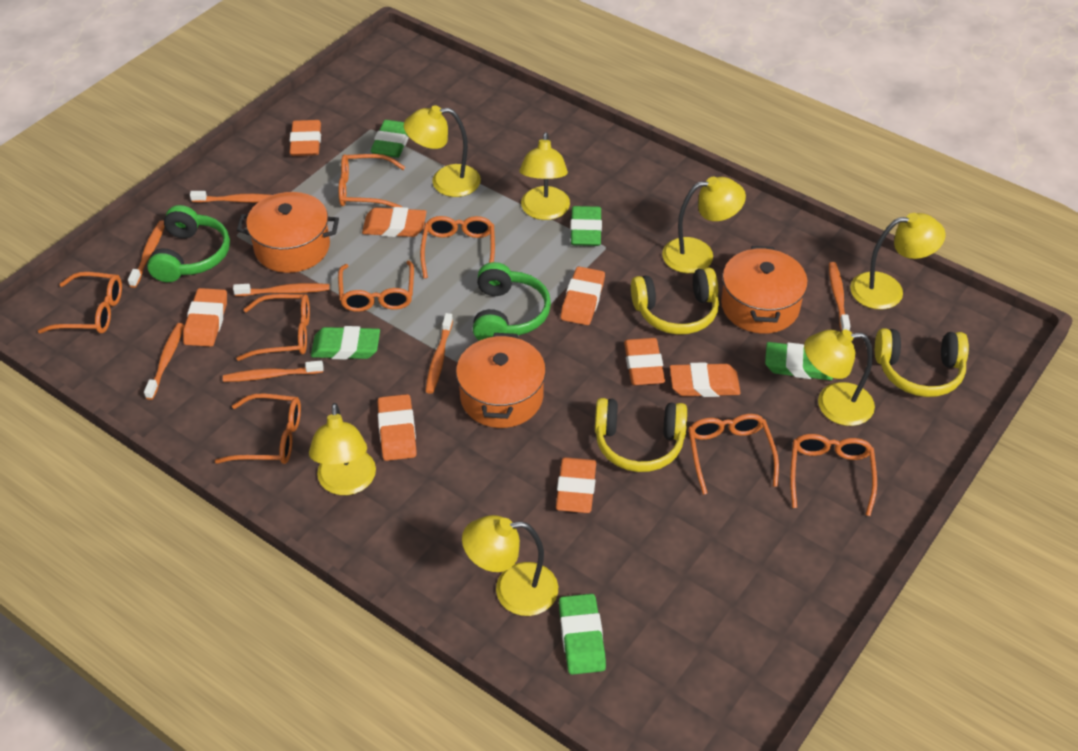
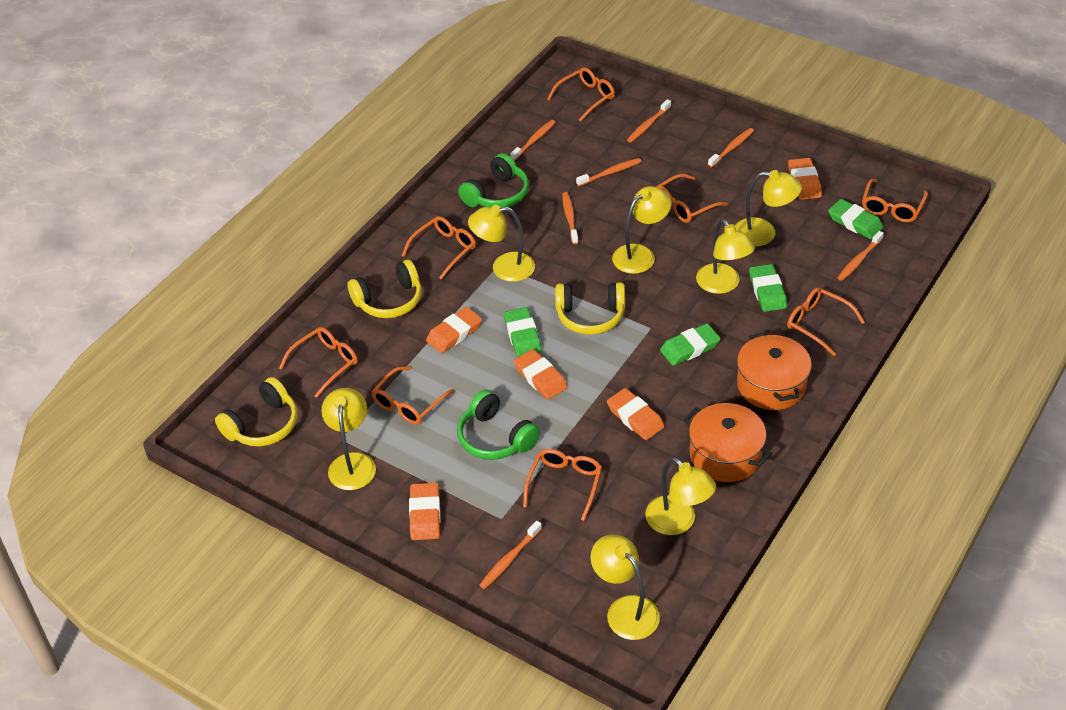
green eraser: 5 -> 4
orange eraser: 8 -> 5
orange pot: 3 -> 2

